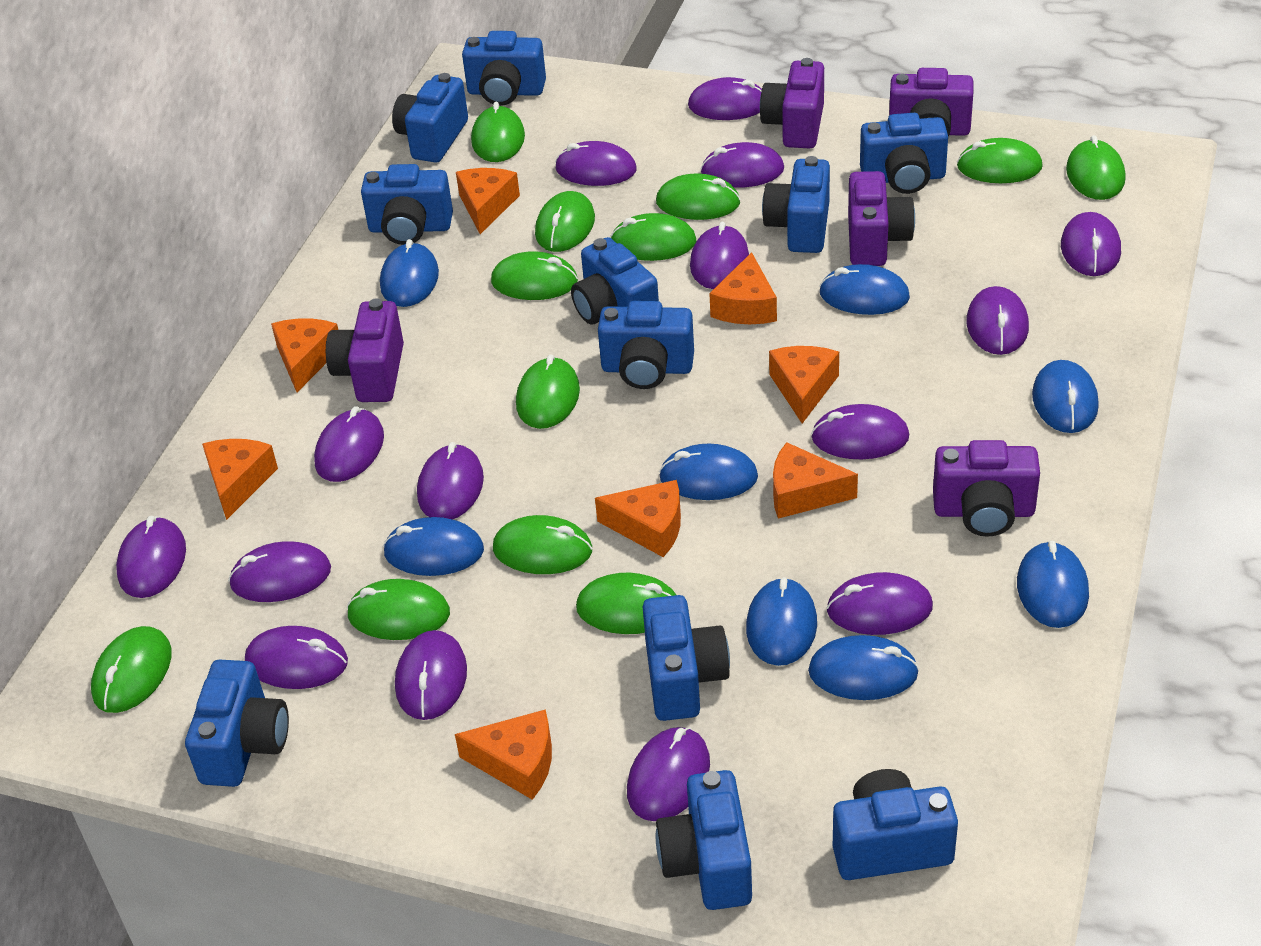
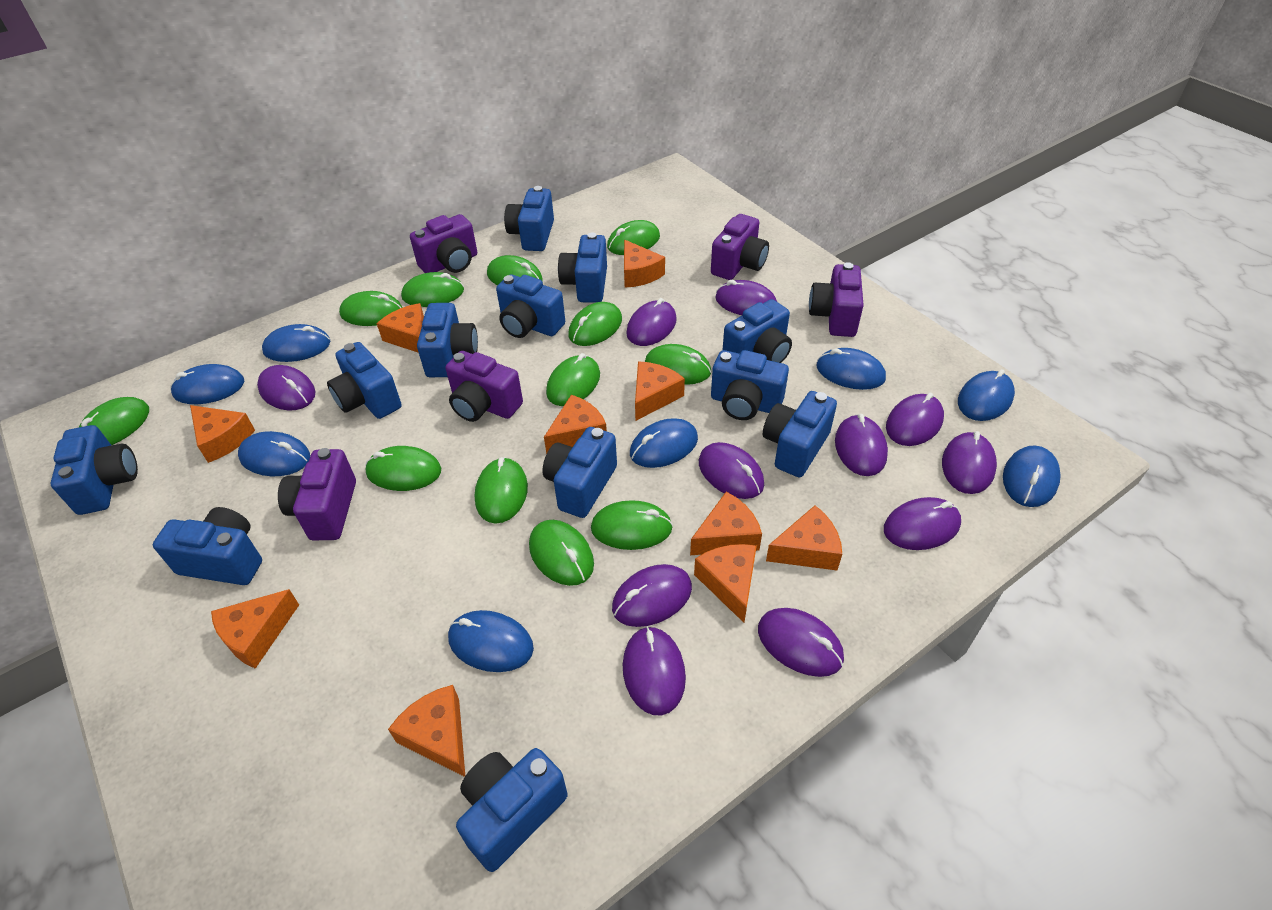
blue camera: 11 -> 12
orange cheese: 8 -> 10
purple mouse: 15 -> 11

